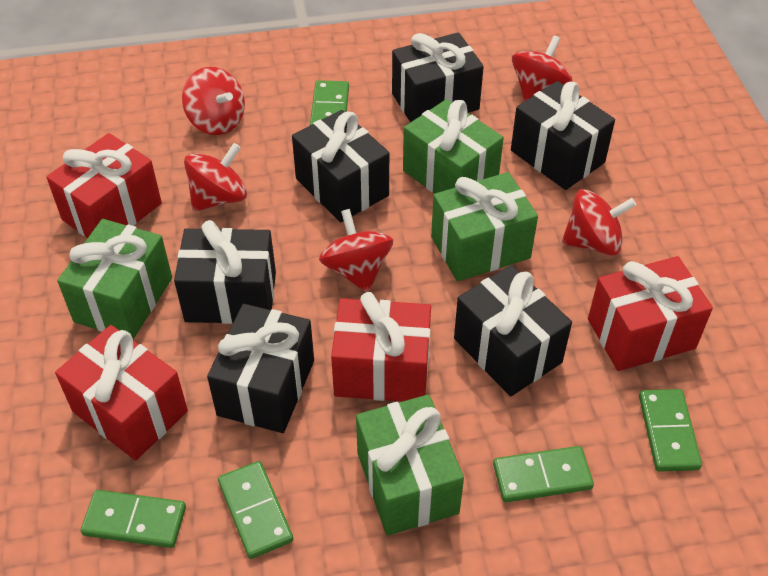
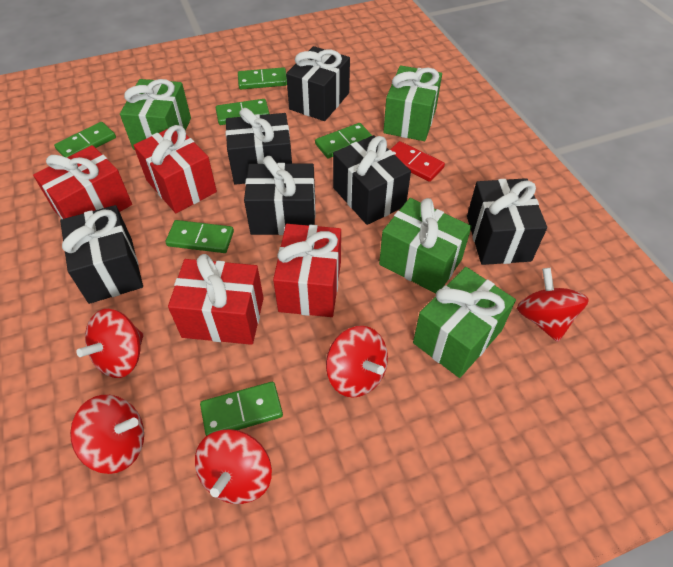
green domino: 5 -> 6
red domino: 0 -> 1

